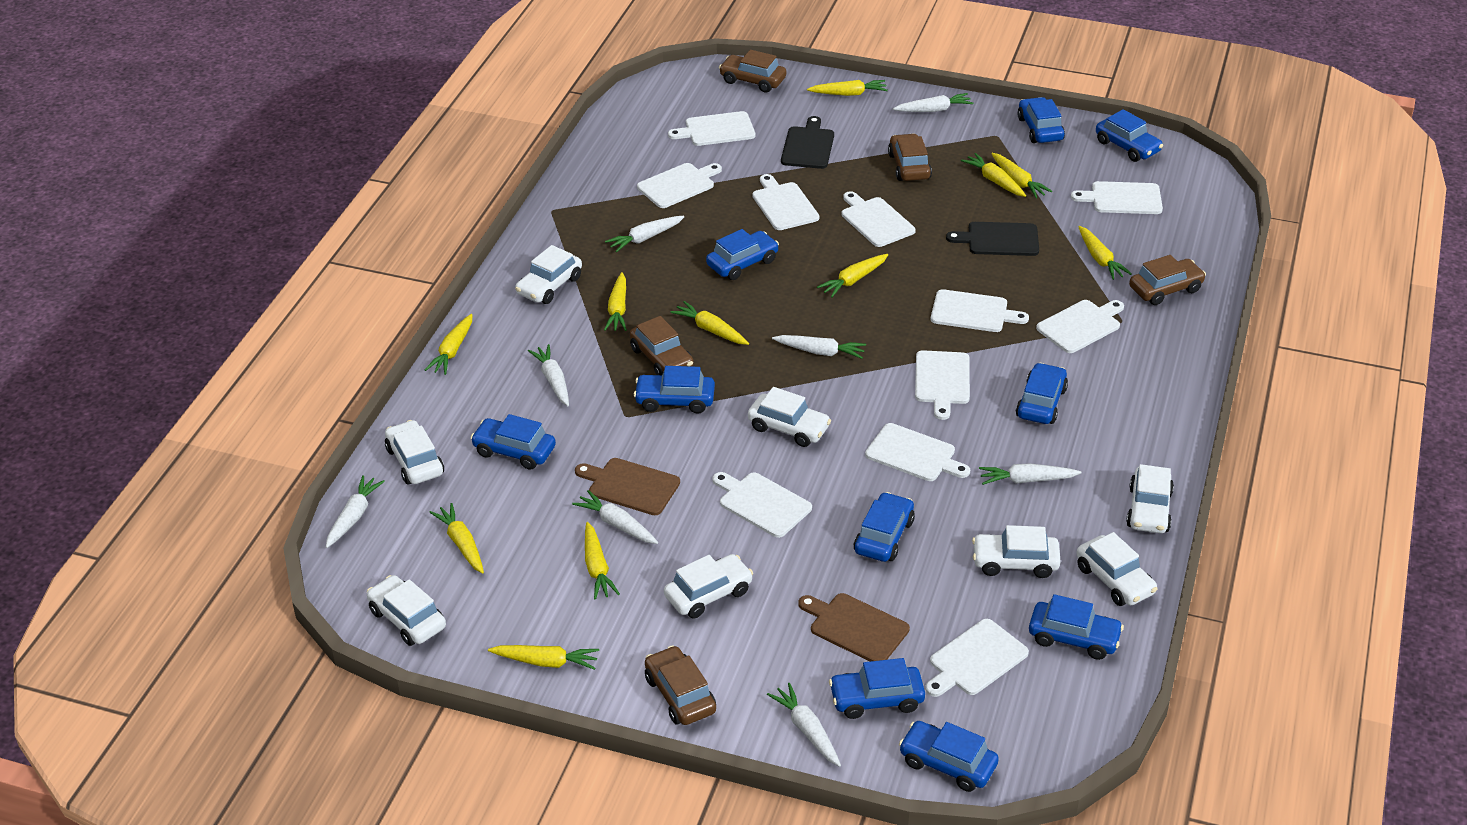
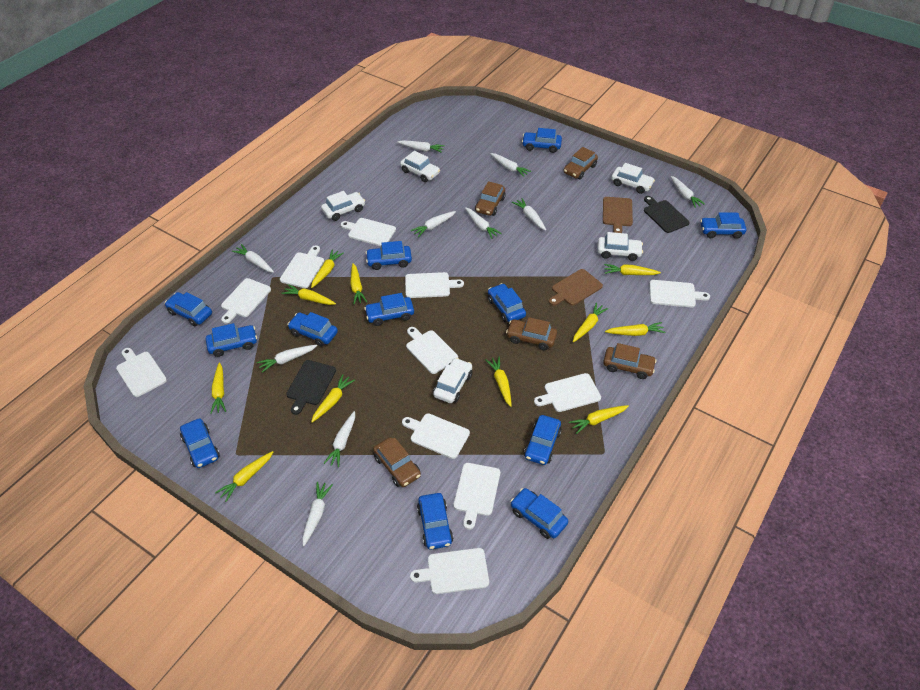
blue car: 10 -> 12
white car: 8 -> 5
white carrot: 8 -> 10

